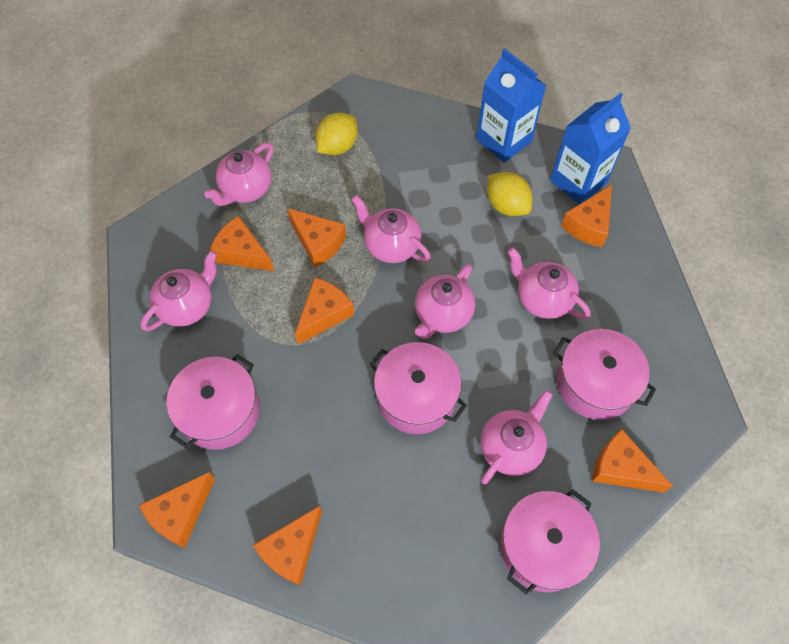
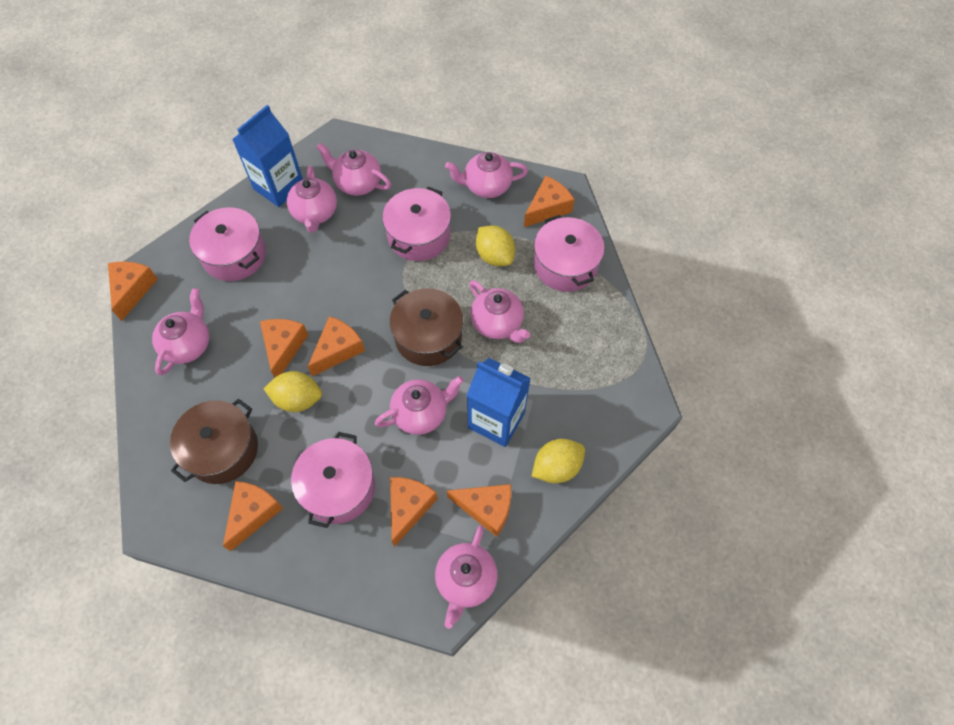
brown pot: 0 -> 2
pink teapot: 6 -> 7
yellow lemon: 2 -> 3

